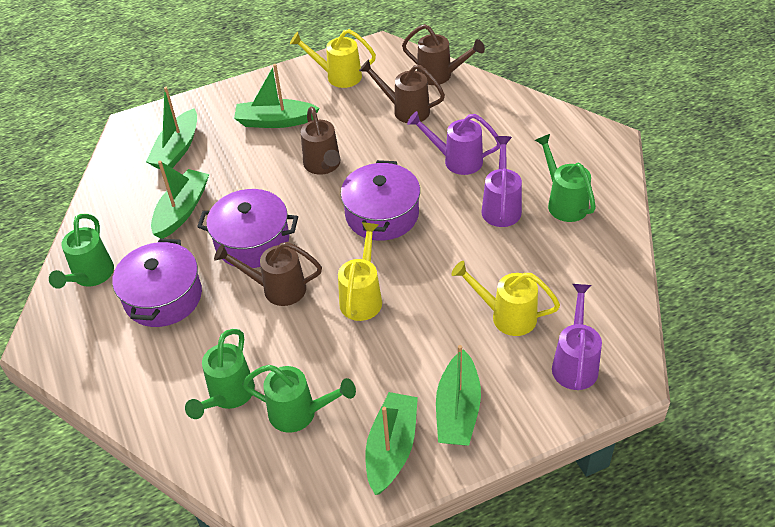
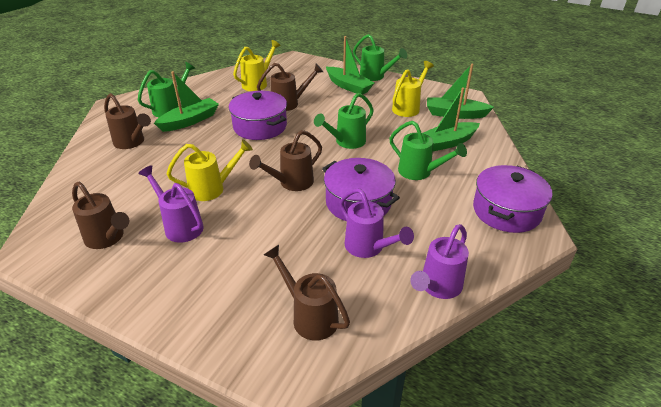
brown watering can: 4 -> 5
green boat: 5 -> 4

